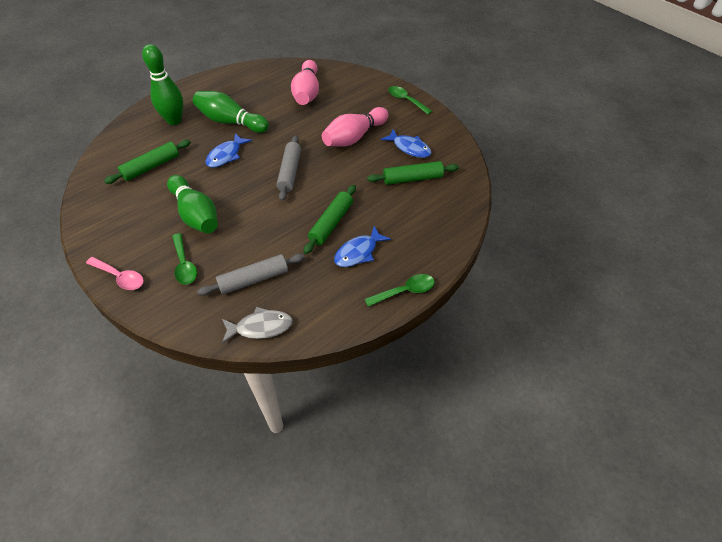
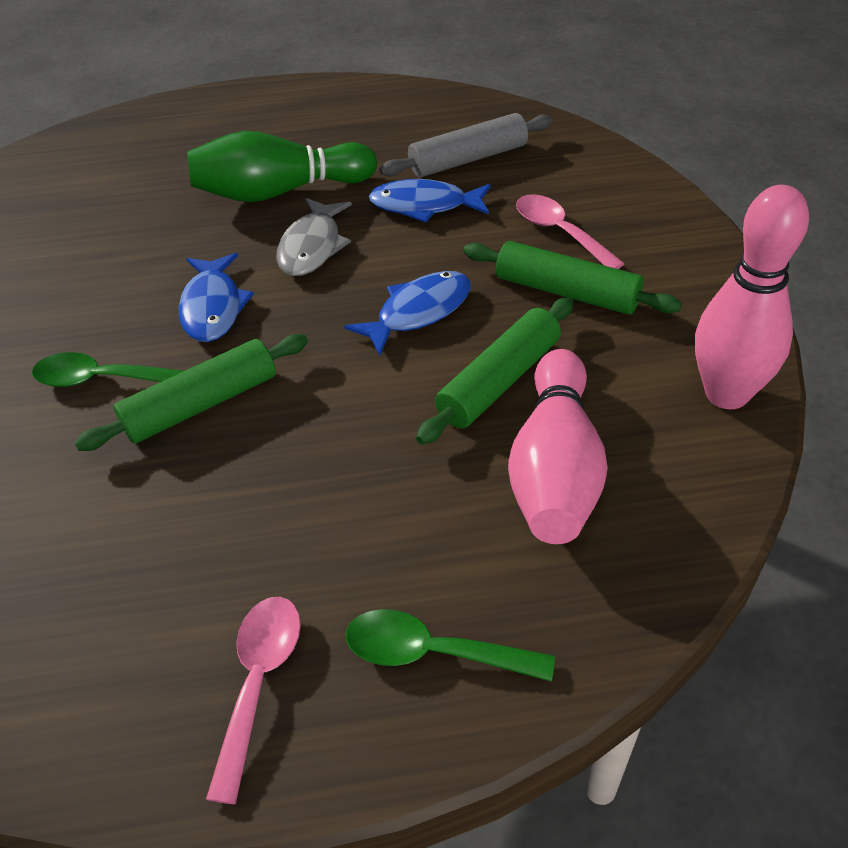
green bowling pin: 3 -> 1
green spoon: 3 -> 2
grey rolling pin: 2 -> 1
pink spoon: 1 -> 2

